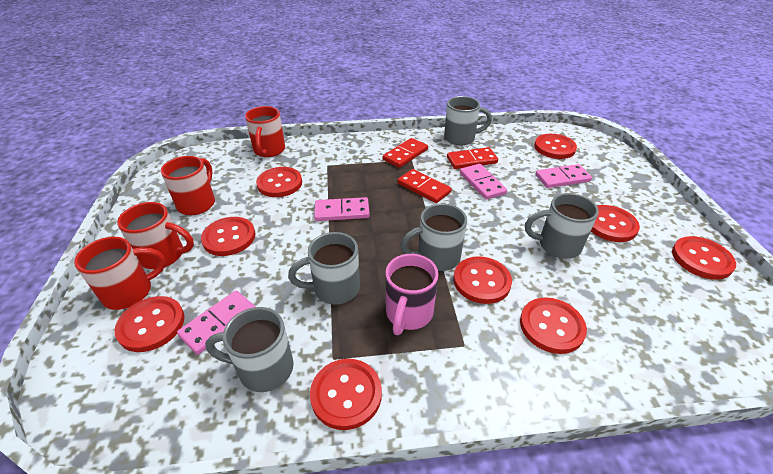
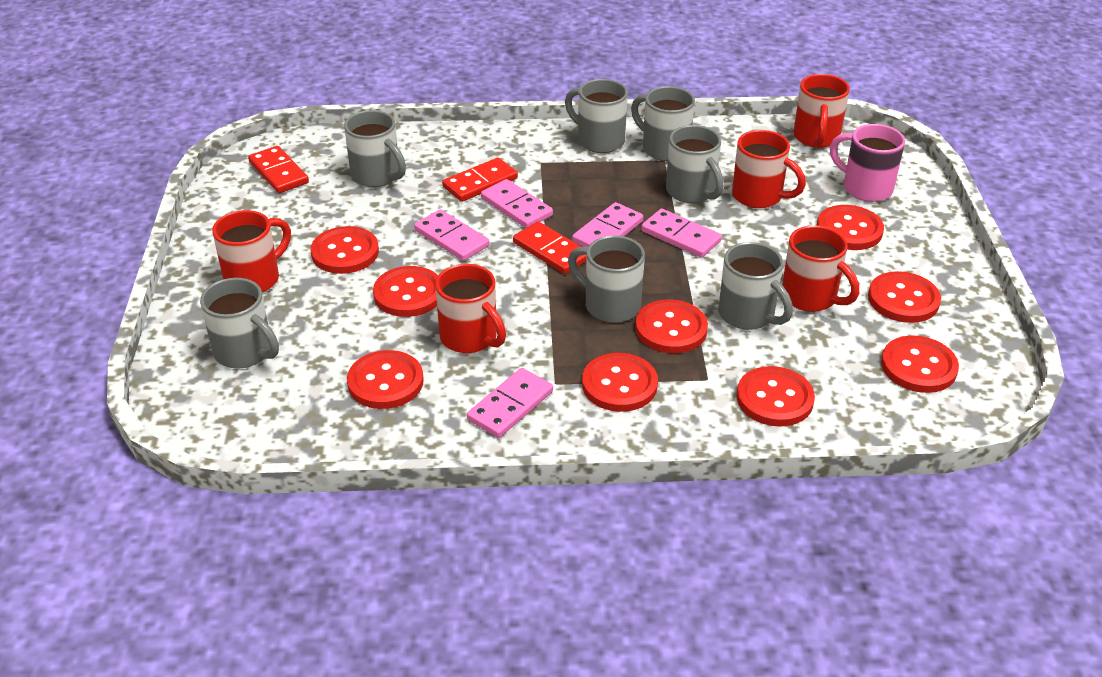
grey mug: 5 -> 7
pink domino: 4 -> 5
red mug: 4 -> 5

